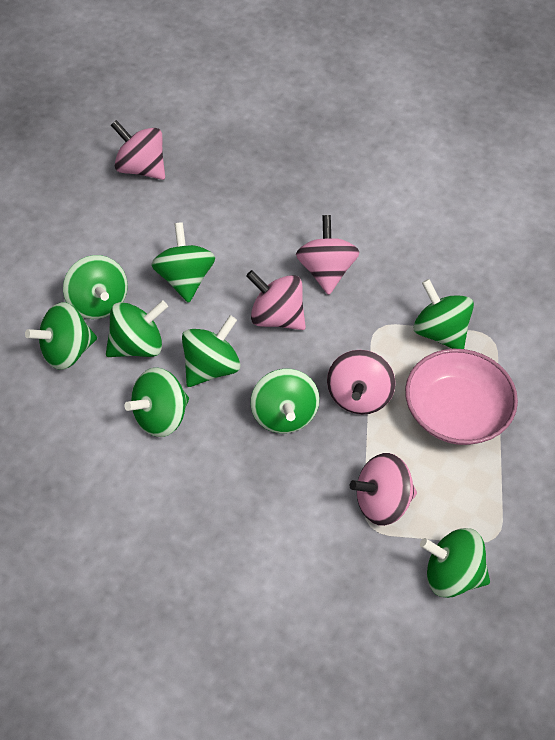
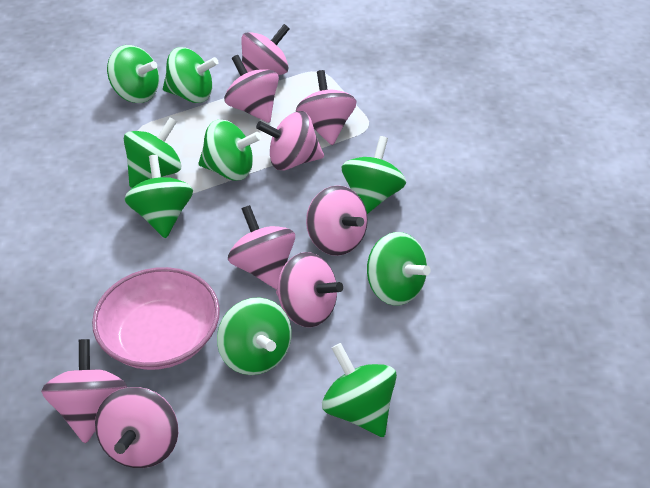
pink spinning top: 5 -> 9

